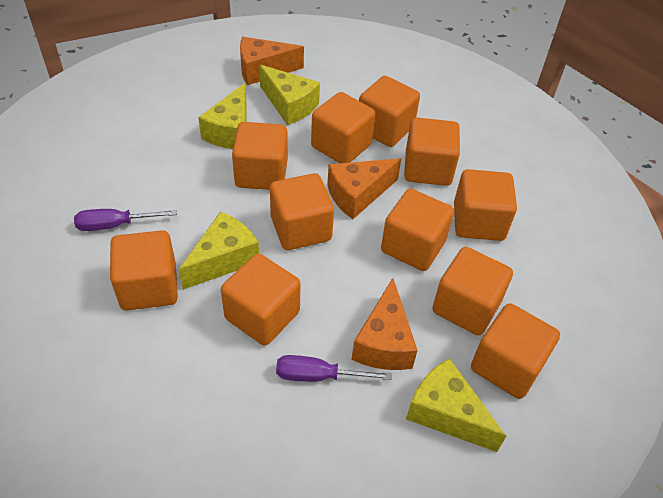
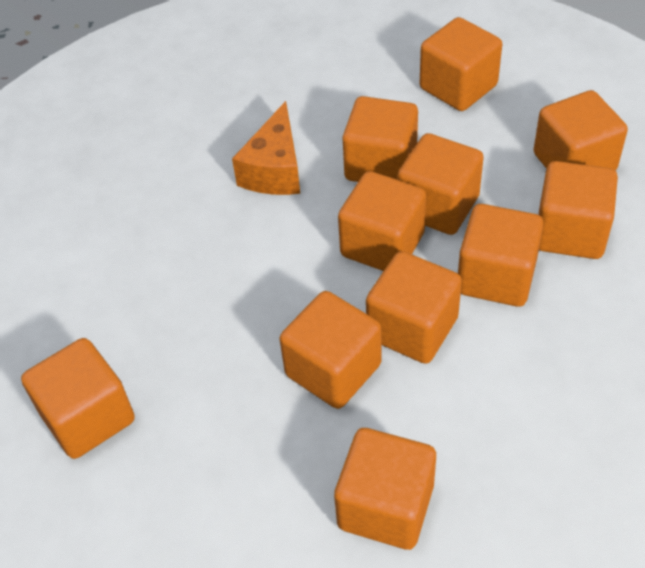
orange cheese: 3 -> 1
purple screwdriver: 2 -> 0
yellow cheese: 4 -> 0

